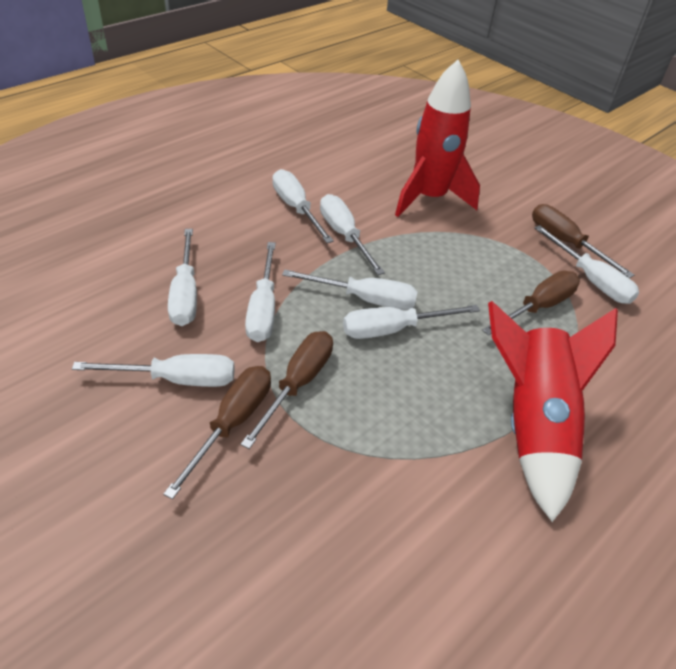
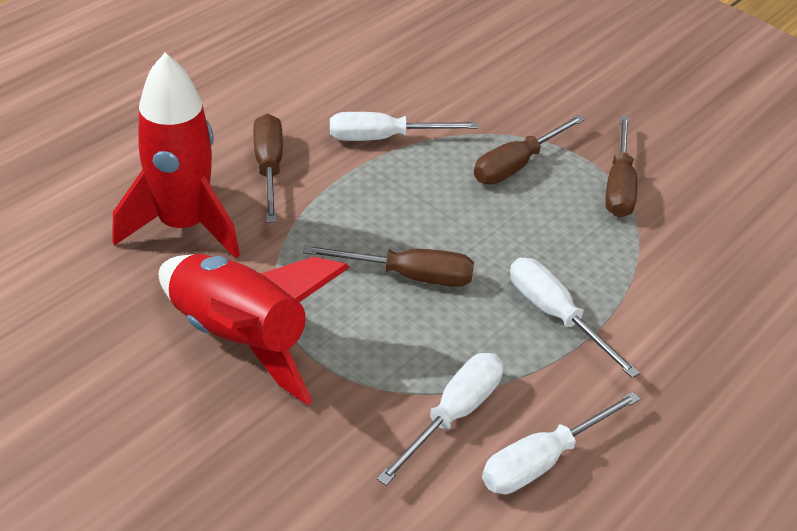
white screwdriver: 8 -> 4

